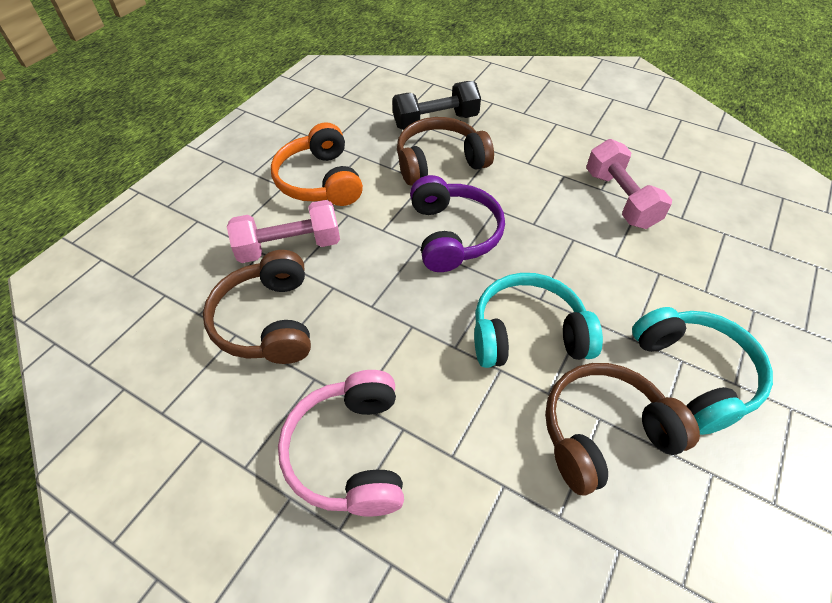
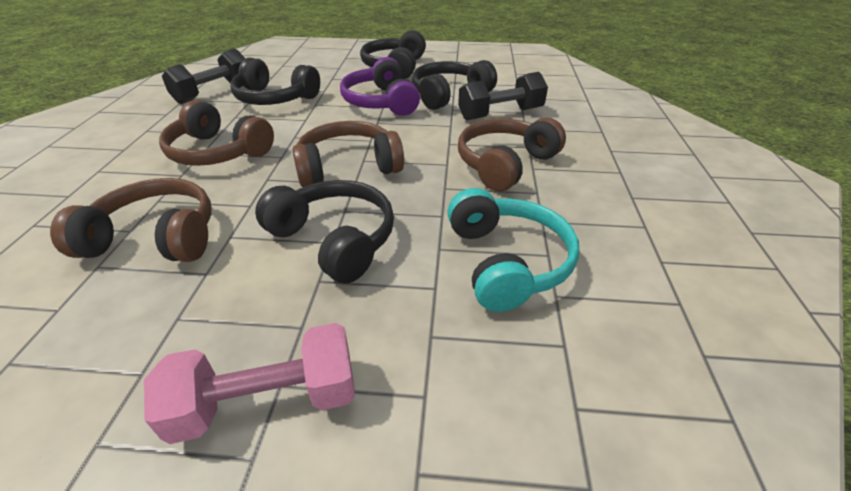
black dumbbell: 1 -> 2
black headphones: 0 -> 4
brown headphones: 3 -> 4
orange headphones: 1 -> 0
pink dumbbell: 2 -> 1
pink headphones: 1 -> 0
turquoise headphones: 2 -> 1

